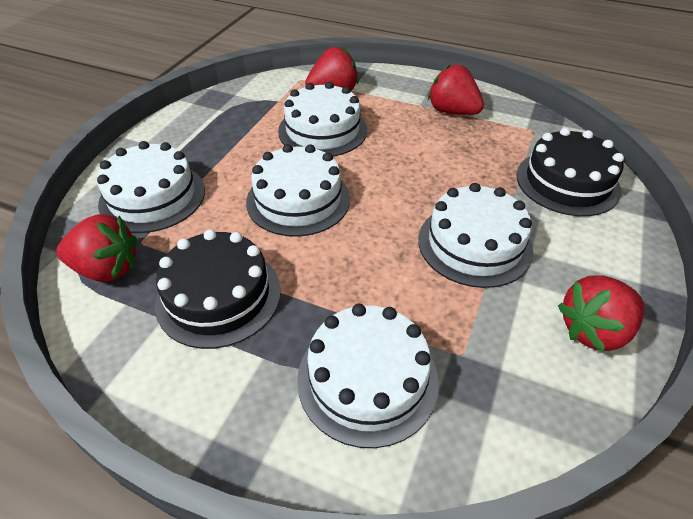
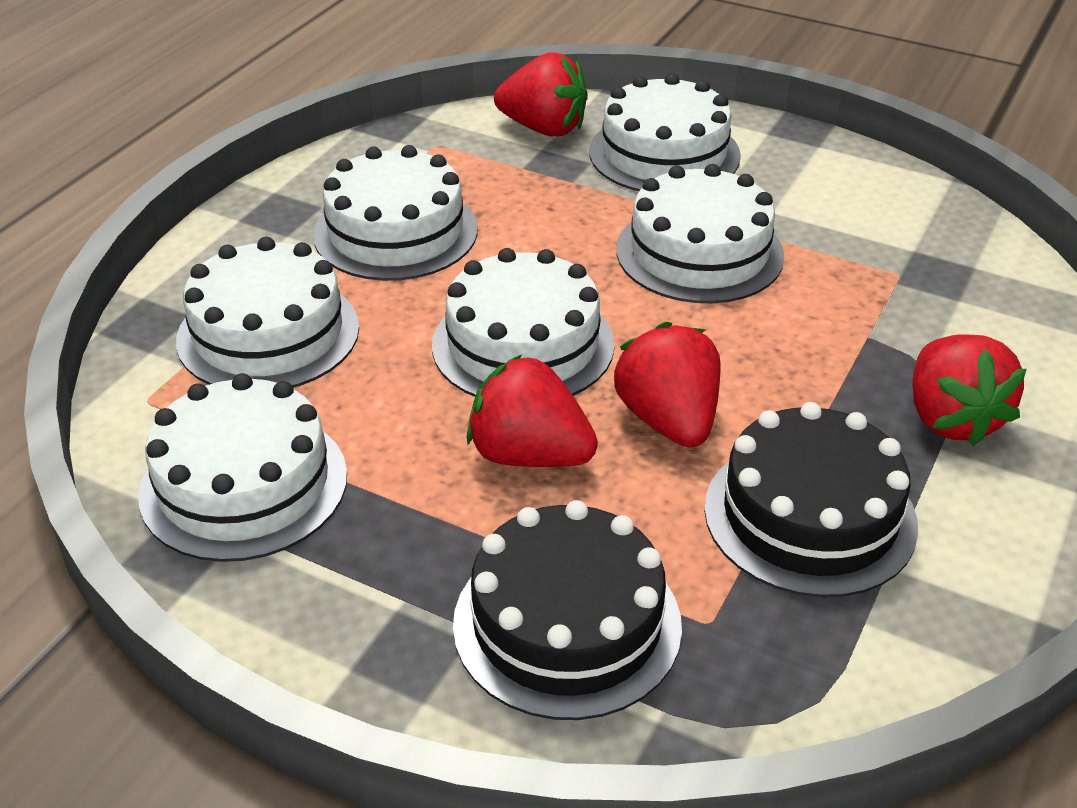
white cake: 5 -> 6

